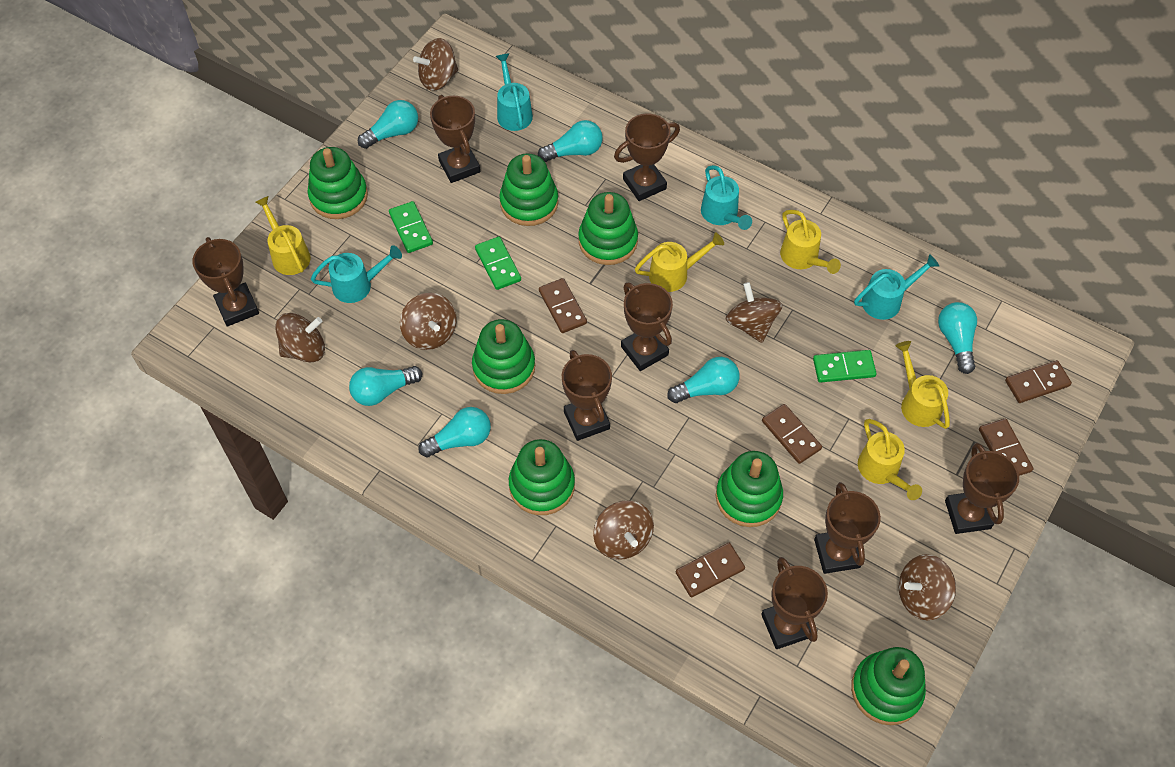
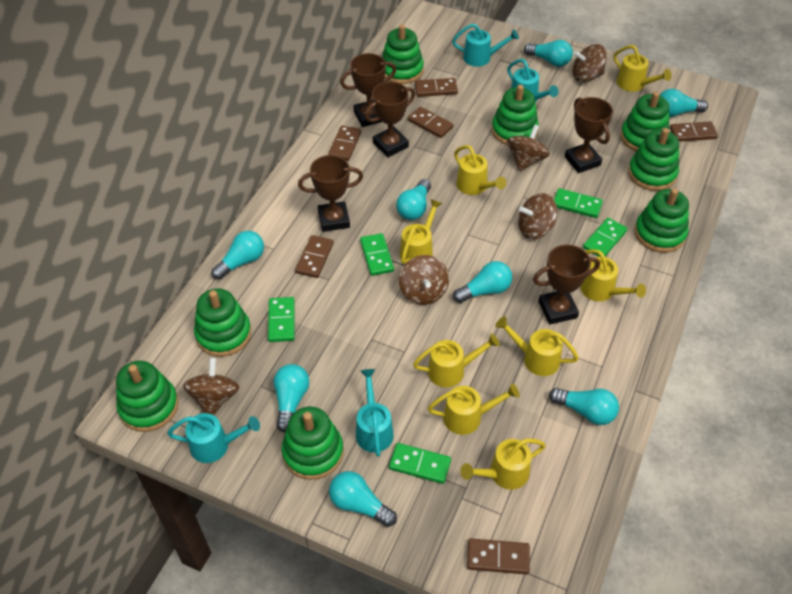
brown domino: 5 -> 6
brown spinning top: 6 -> 5
brown trophy: 8 -> 5
green domino: 3 -> 5
green stacking toy: 7 -> 8
turquoise light bulb: 6 -> 8
yellow watering can: 5 -> 8

